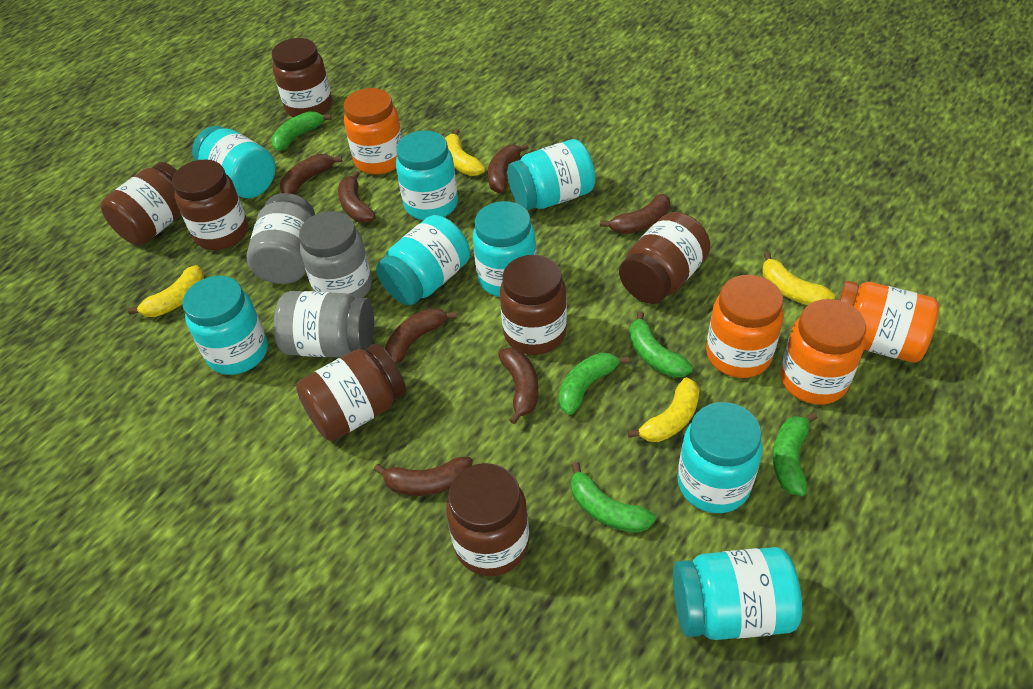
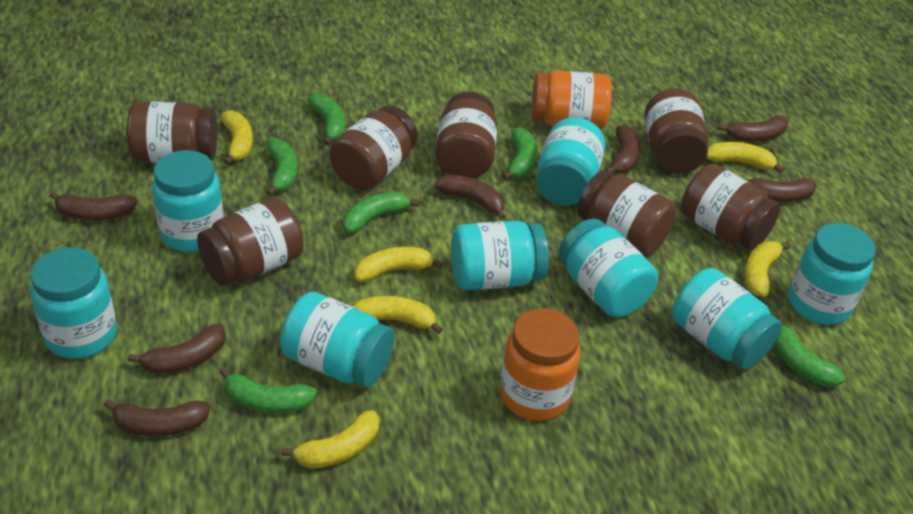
green banana: 5 -> 6
grey jar: 3 -> 0
orange jar: 4 -> 2
yellow banana: 4 -> 6

